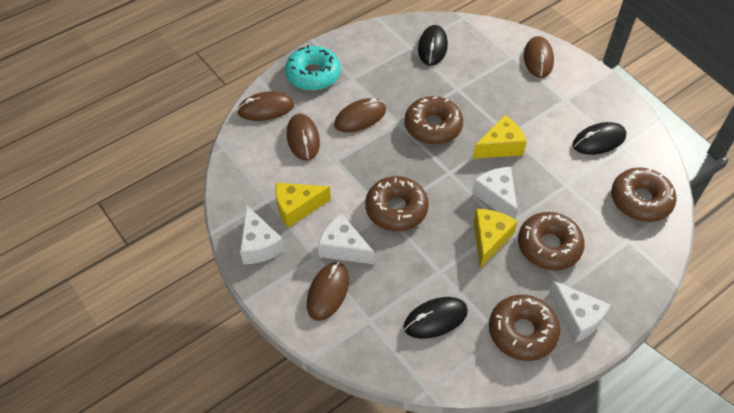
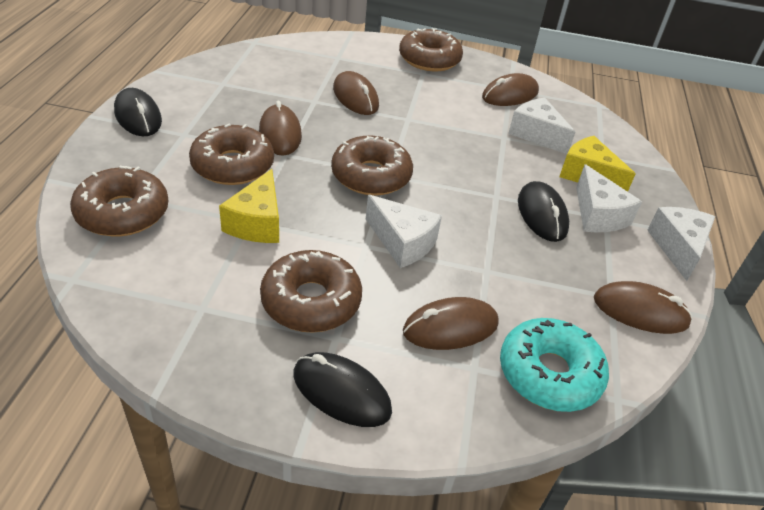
yellow cheese: 3 -> 2

